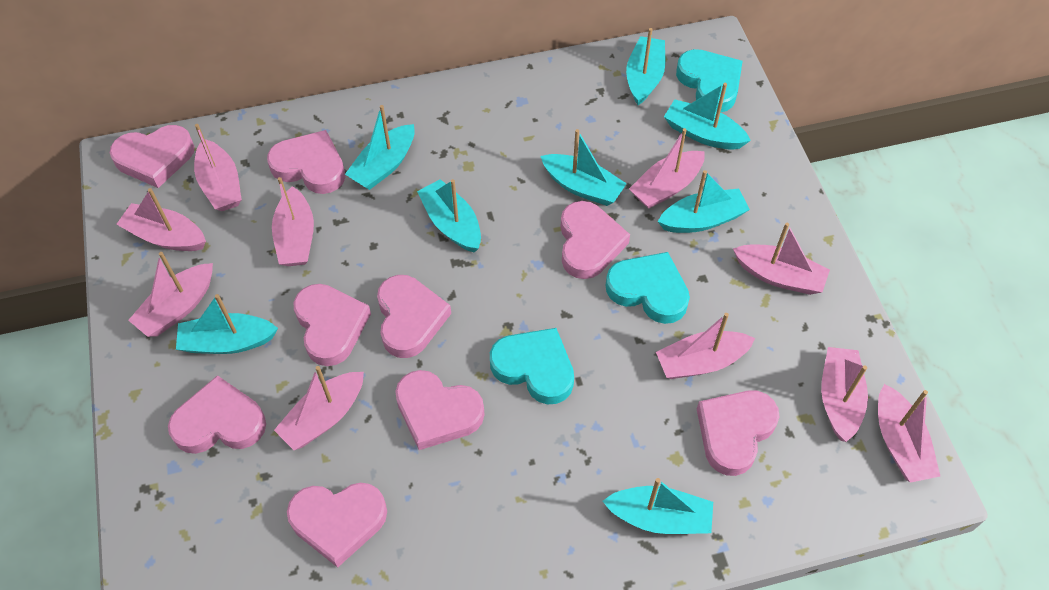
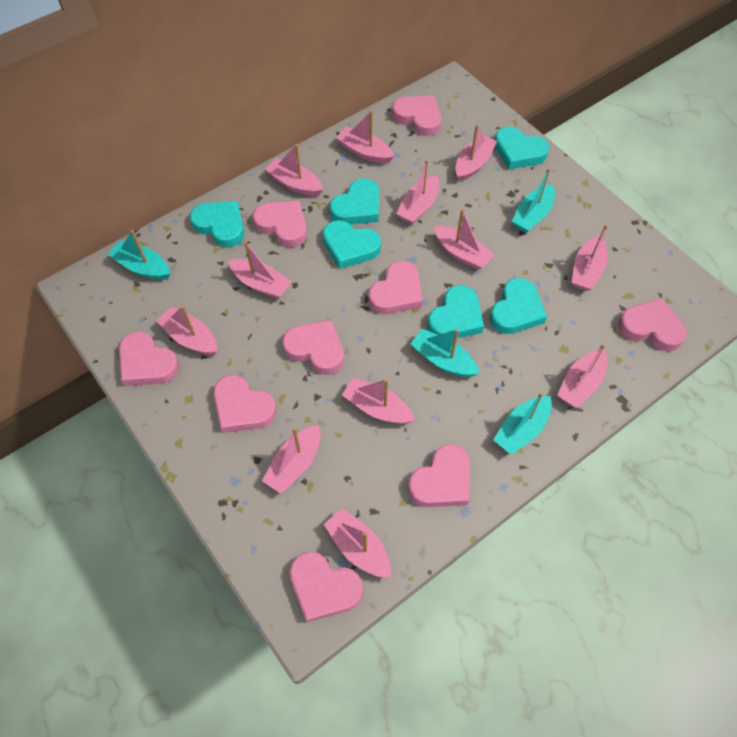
pink boat: 10 -> 12
turquoise boat: 8 -> 4
turquoise heart: 3 -> 6

